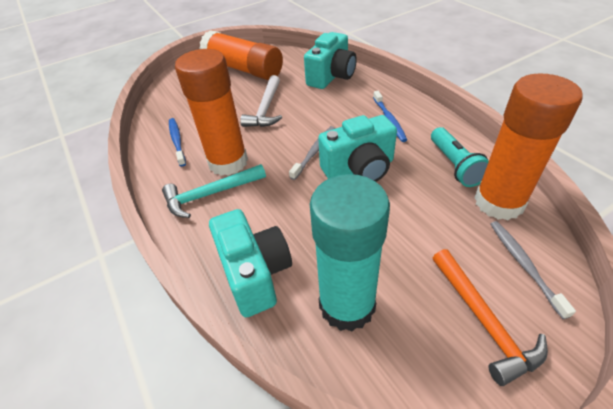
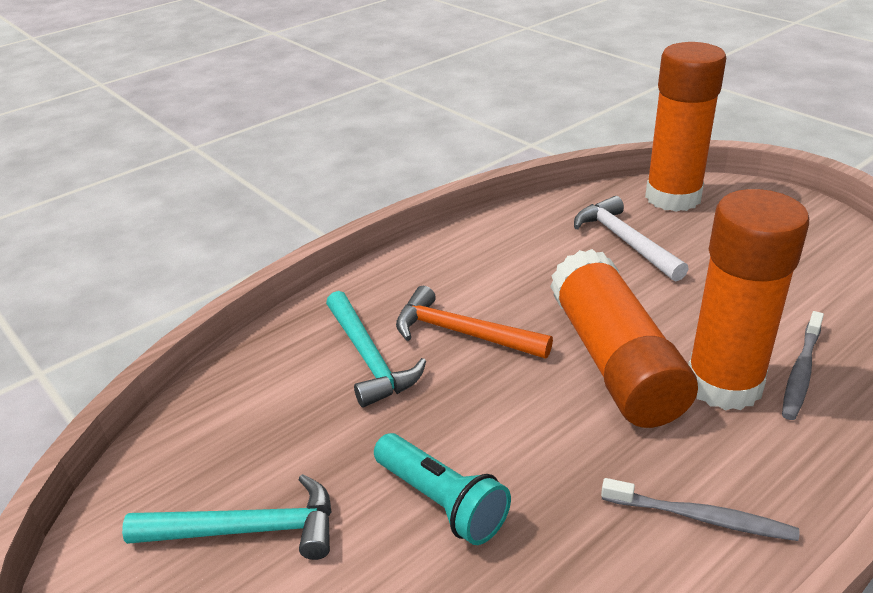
blue toothbrush: 2 -> 0
turquoise camera: 3 -> 0
turquoise glue stick: 1 -> 0
turquoise hammer: 1 -> 2

